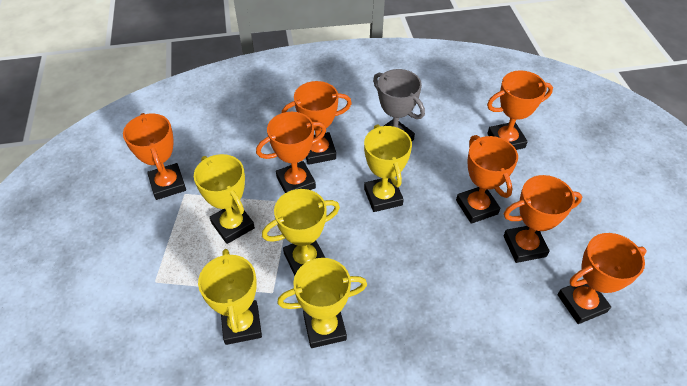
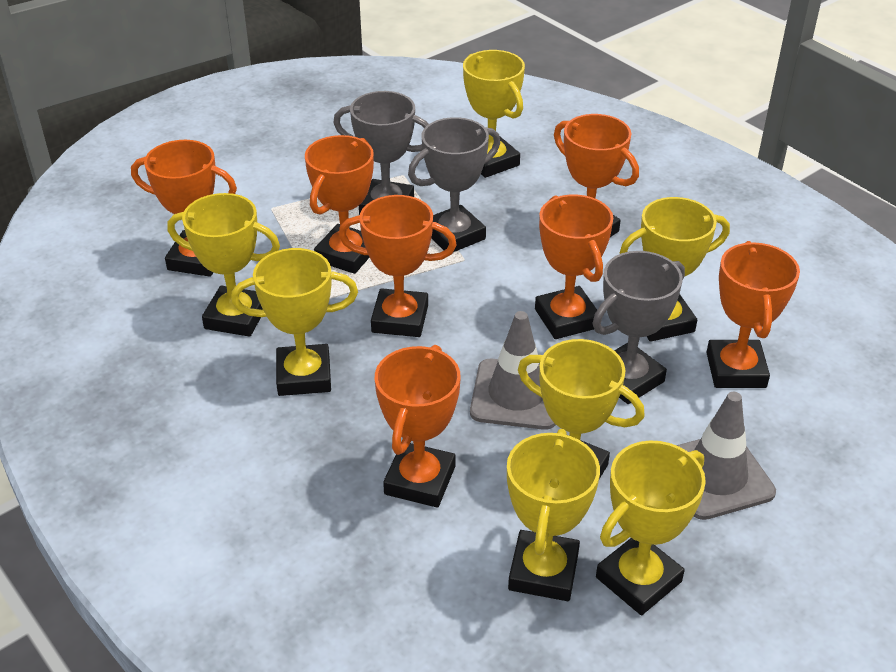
grey traffic cone: 0 -> 2
grey trophy: 1 -> 3
yellow trophy: 5 -> 7

